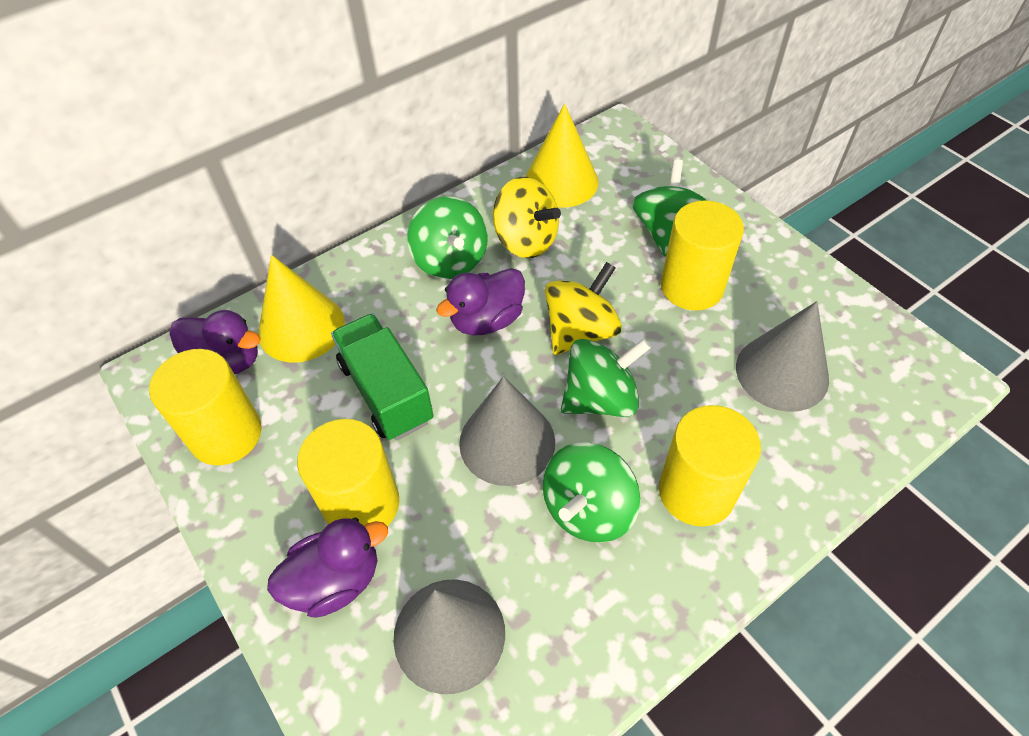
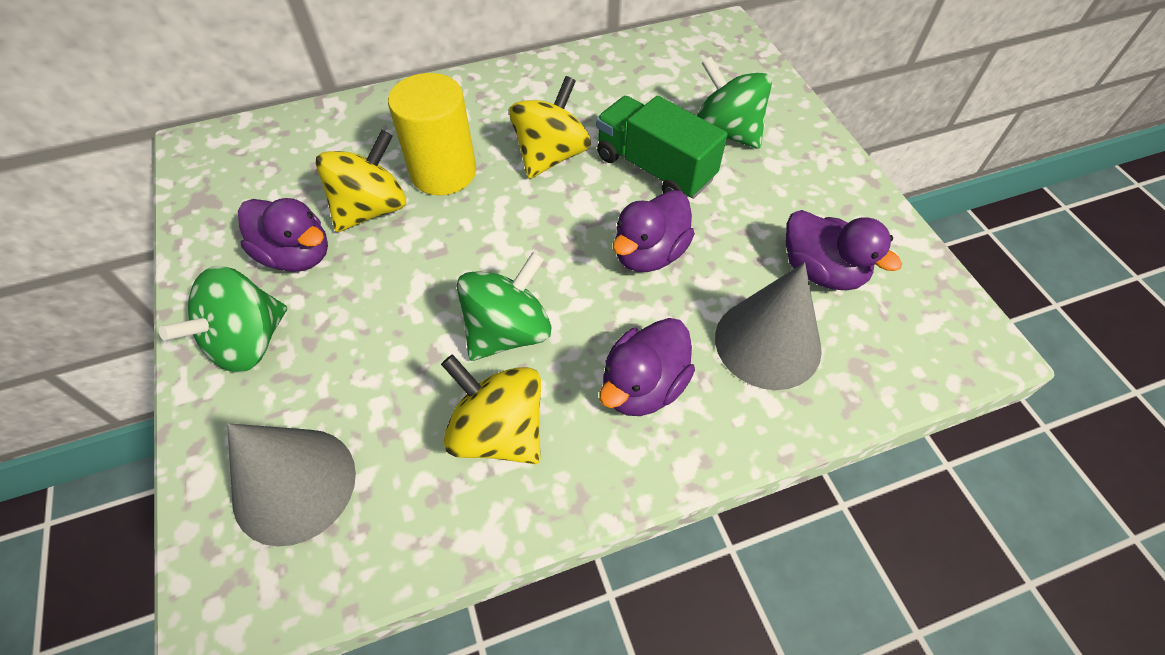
green spinning top: 4 -> 3
grey cone: 3 -> 2
purple duck: 3 -> 4
yellow cone: 2 -> 0
yellow cylinder: 4 -> 1
yellow spinning top: 2 -> 3

